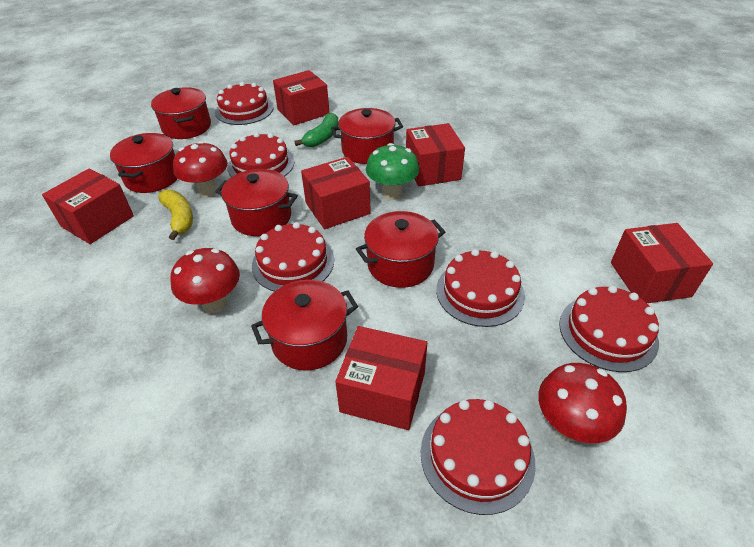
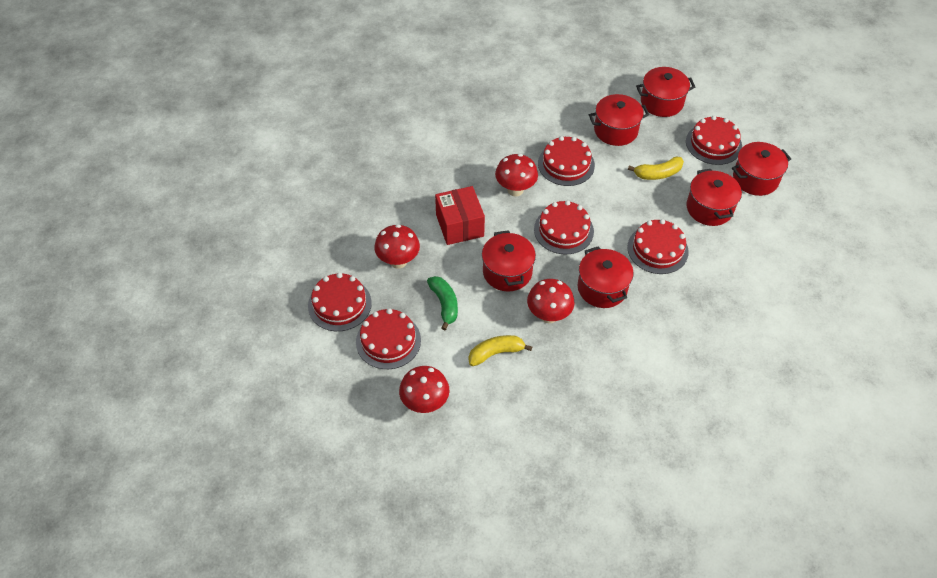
green mushroom: 1 -> 0
red box: 6 -> 1
red mushroom: 3 -> 4
yellow banana: 1 -> 2

